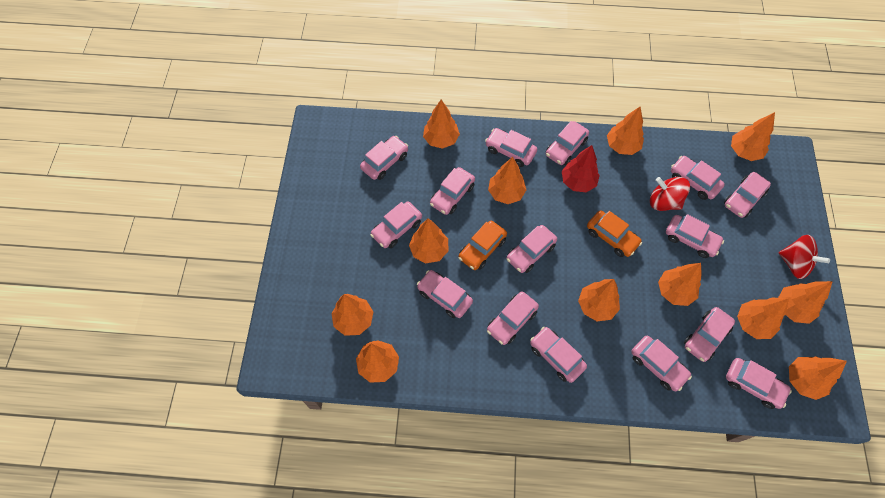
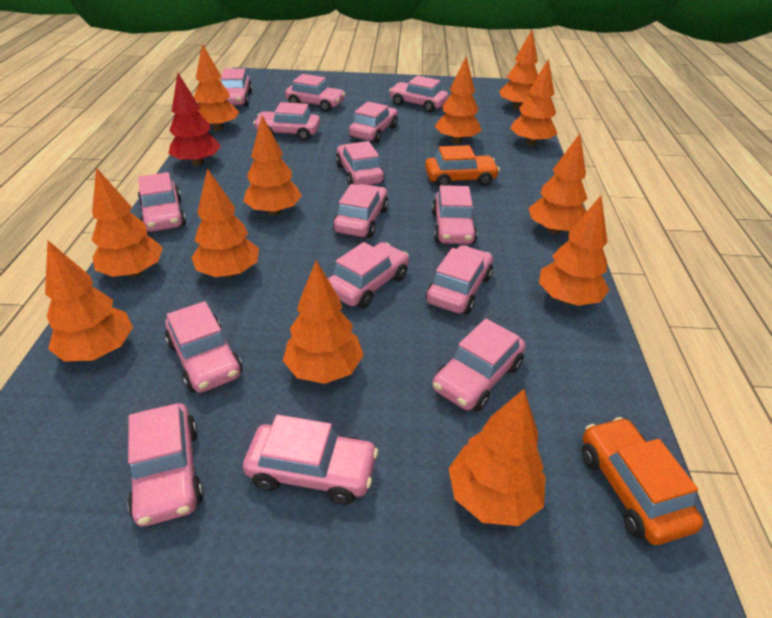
red spinning top: 2 -> 0

